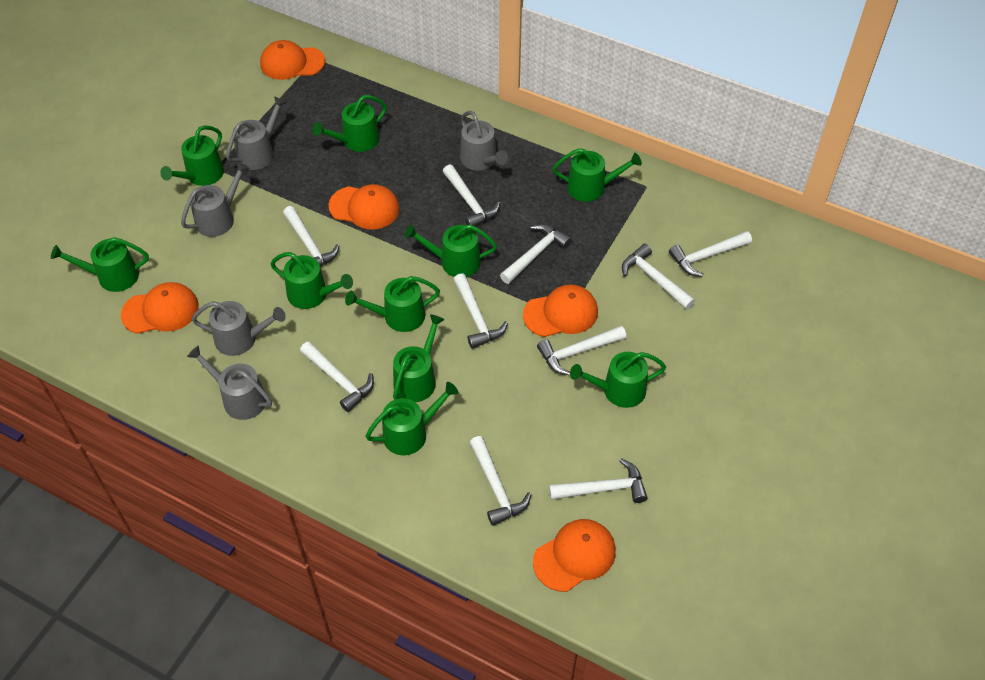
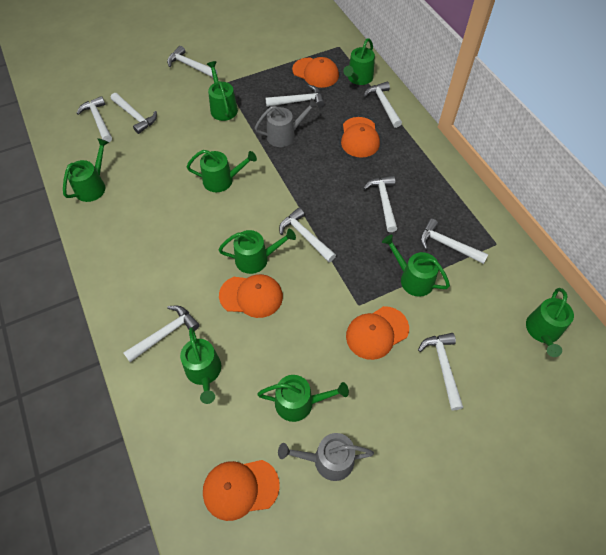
green watering can: 10 -> 9
grey watering can: 5 -> 2

